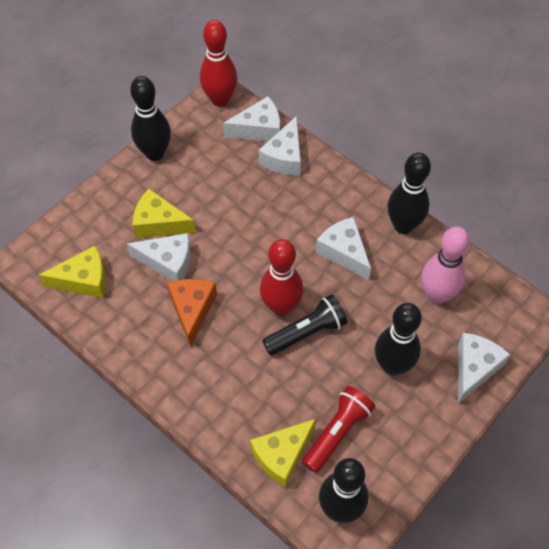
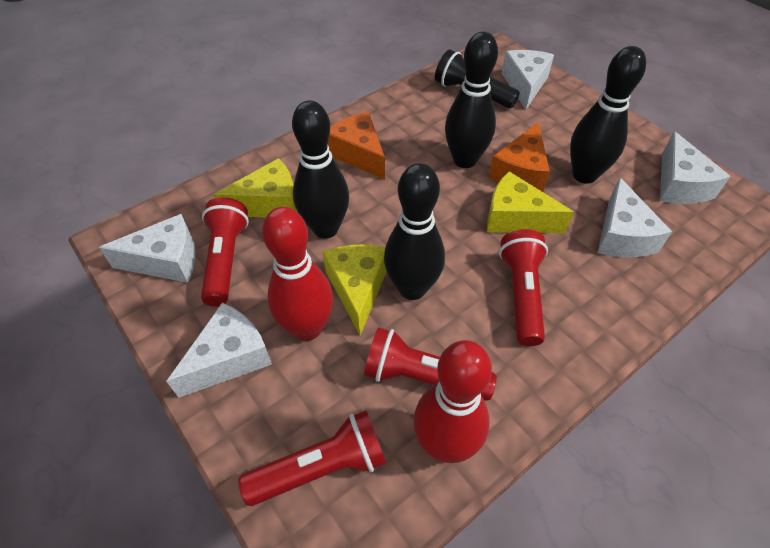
orange cheese: 1 -> 2
pink bowling pin: 1 -> 0
red flashlight: 1 -> 4

